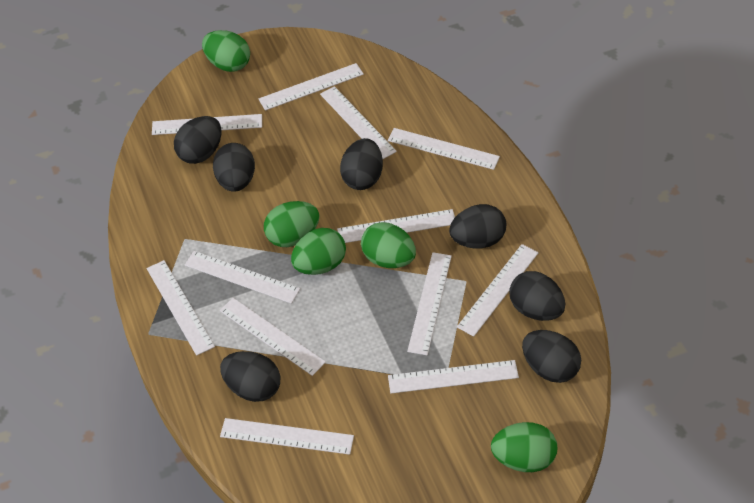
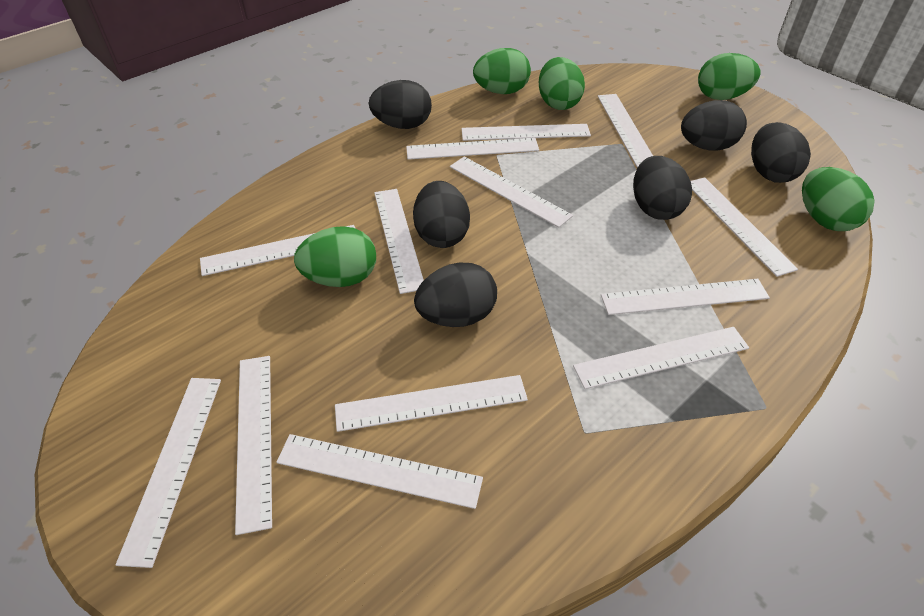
black egg: 7 -> 6
white ruler: 12 -> 13

